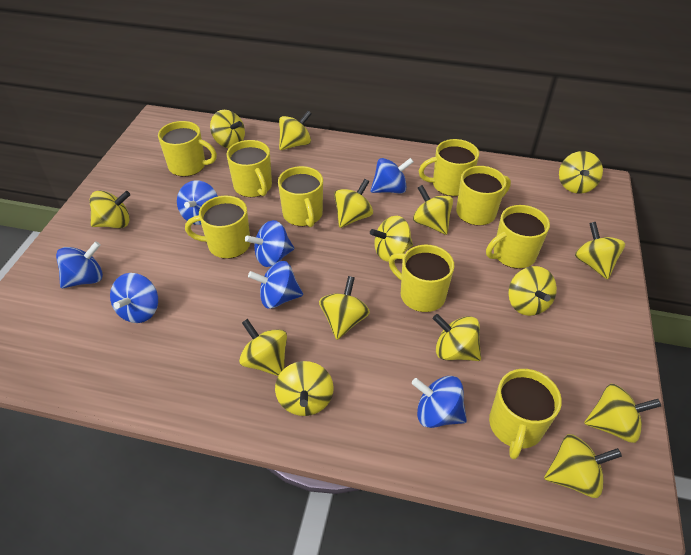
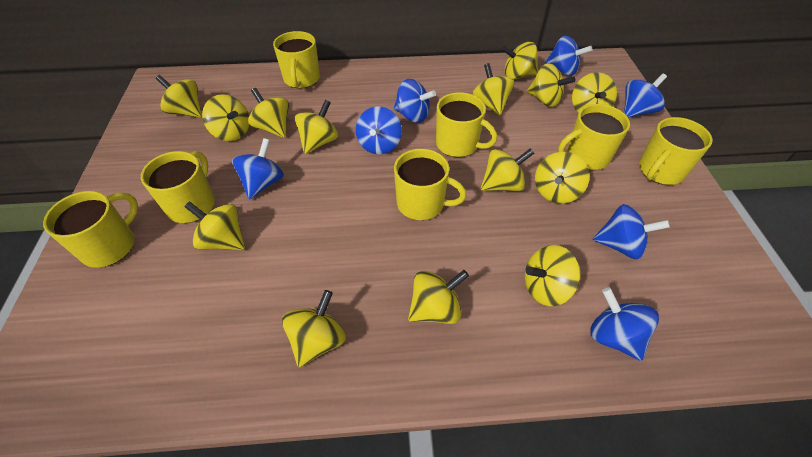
yellow mug: 9 -> 7
yellow spinning top: 15 -> 14

